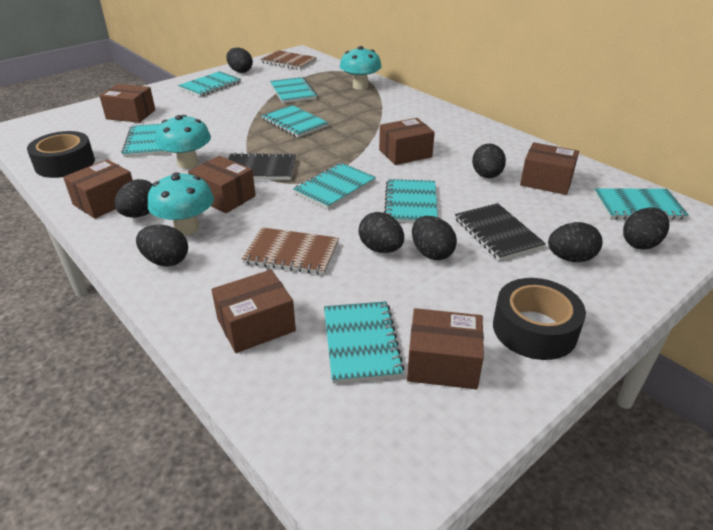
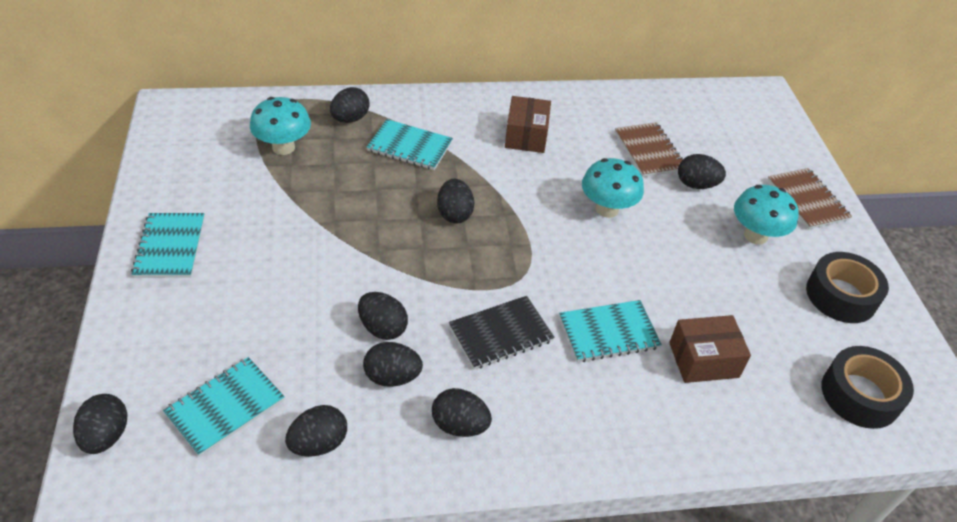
black notebook: 2 -> 1
brown box: 7 -> 2
turquoise notebook: 8 -> 4

